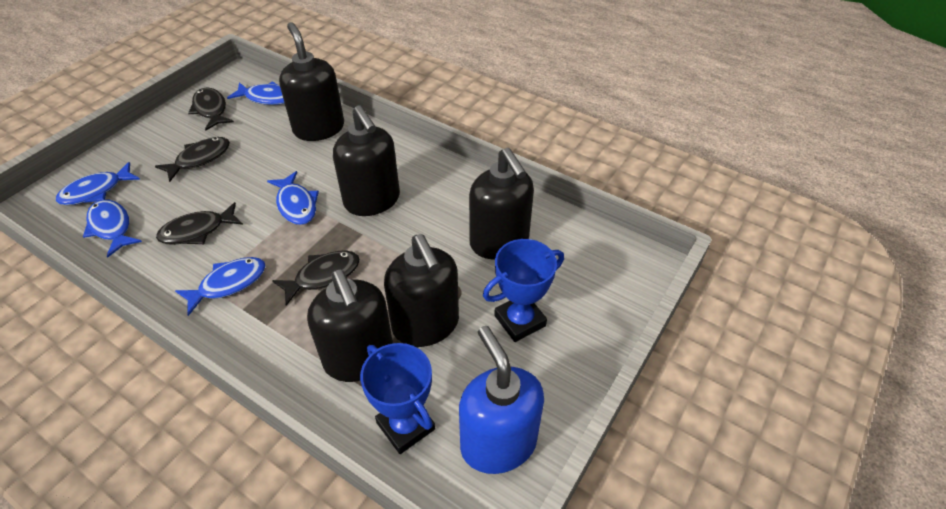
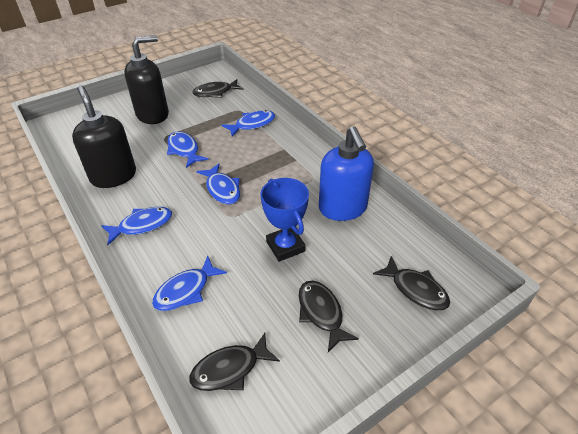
black soap dispenser: 5 -> 2
blue trophy: 2 -> 1

